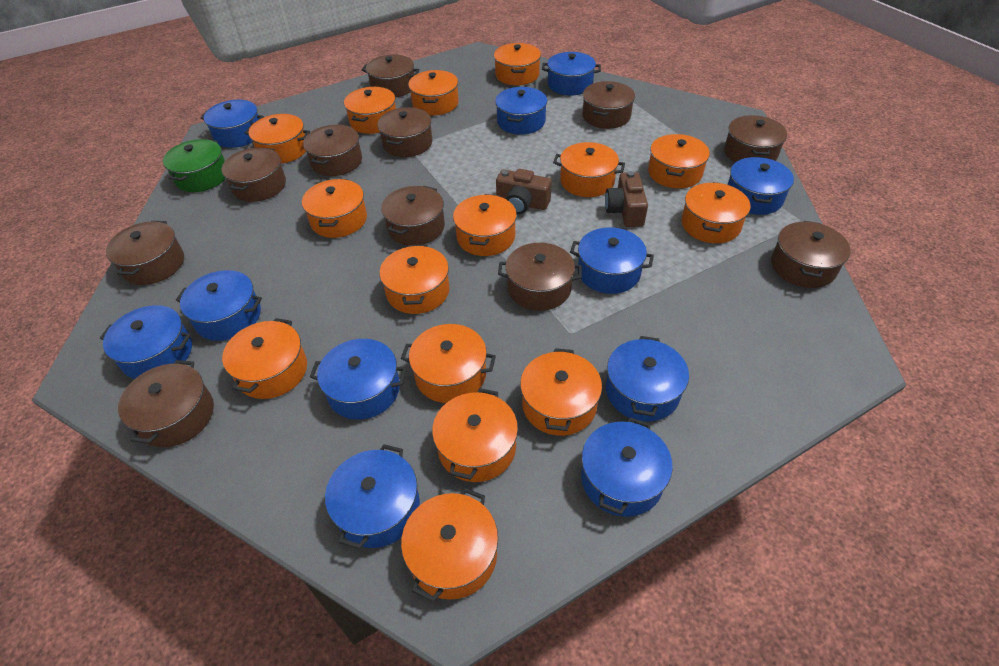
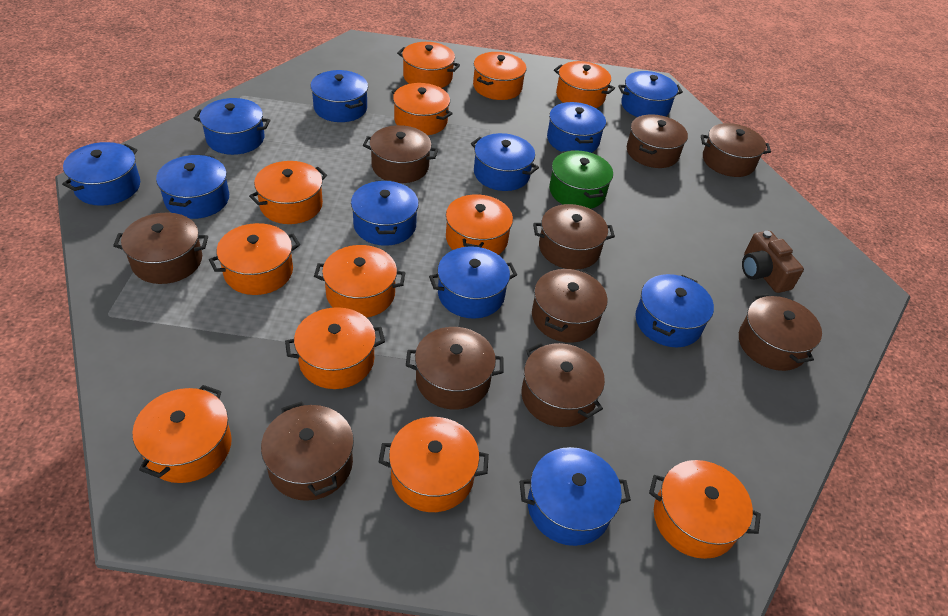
brown camera: 2 -> 1
brown pot: 11 -> 10
orange pot: 15 -> 12

